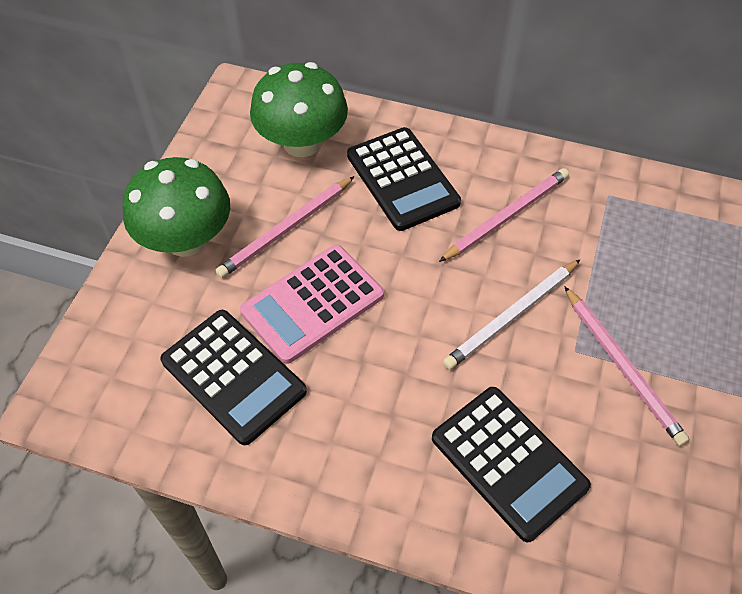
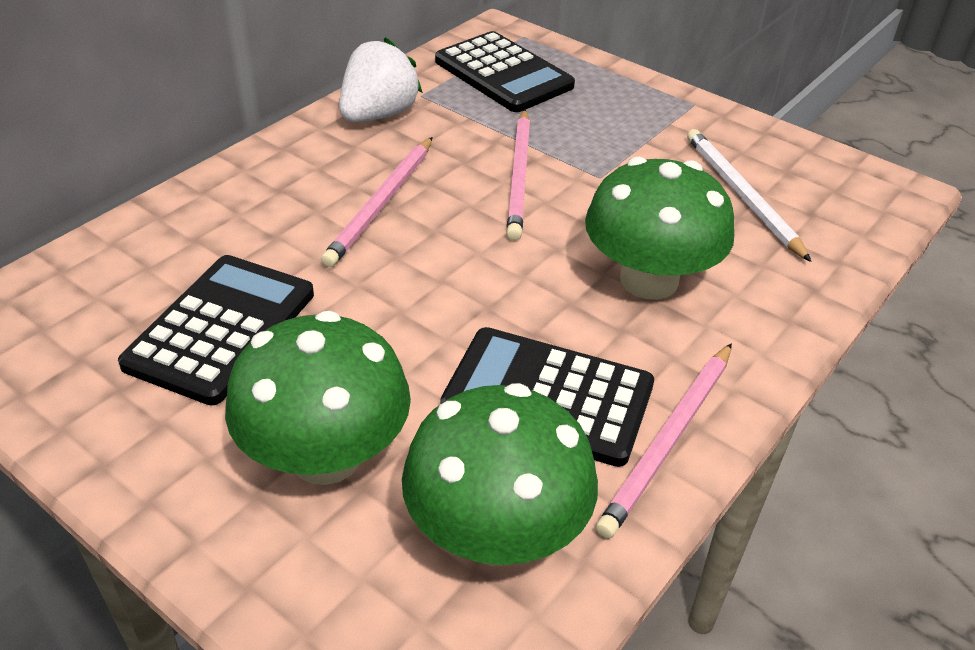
green mushroom: 2 -> 3
pink calculator: 1 -> 0
white strawberry: 0 -> 1

